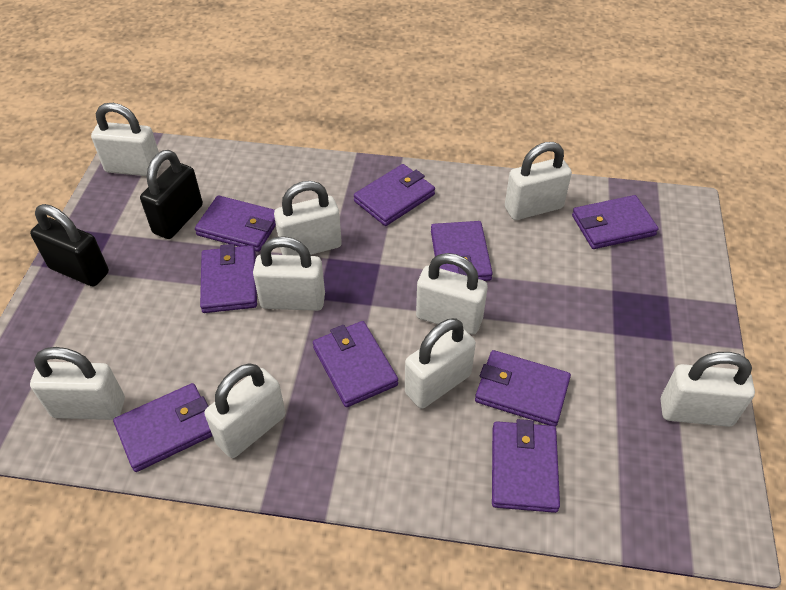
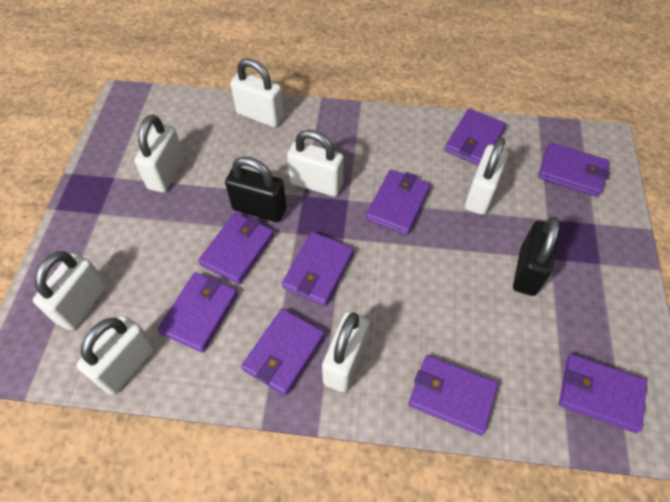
white padlock: 9 -> 7

